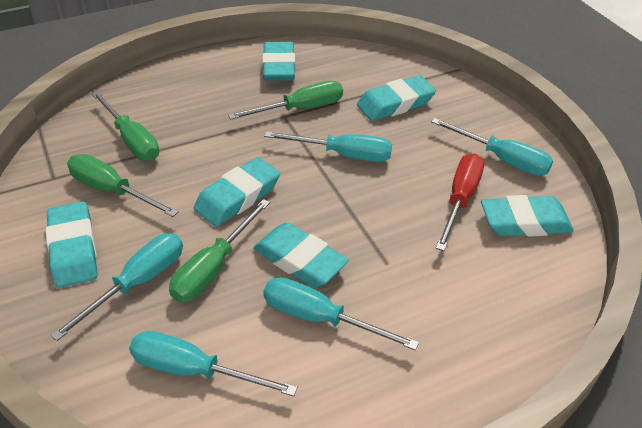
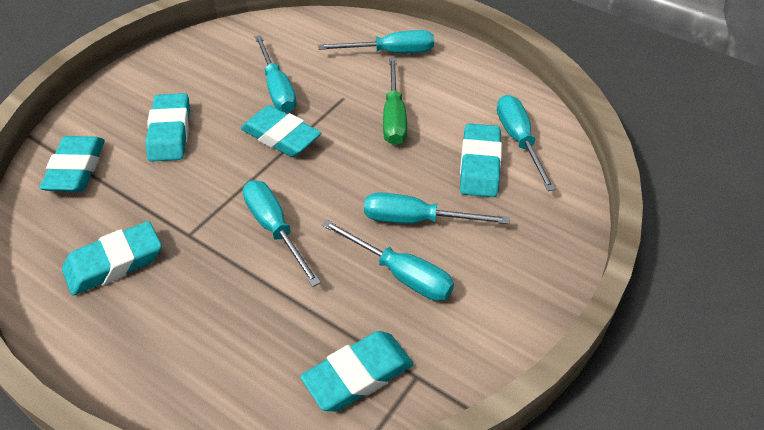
green screwdriver: 4 -> 1
red screwdriver: 1 -> 0
turquoise screwdriver: 5 -> 6

